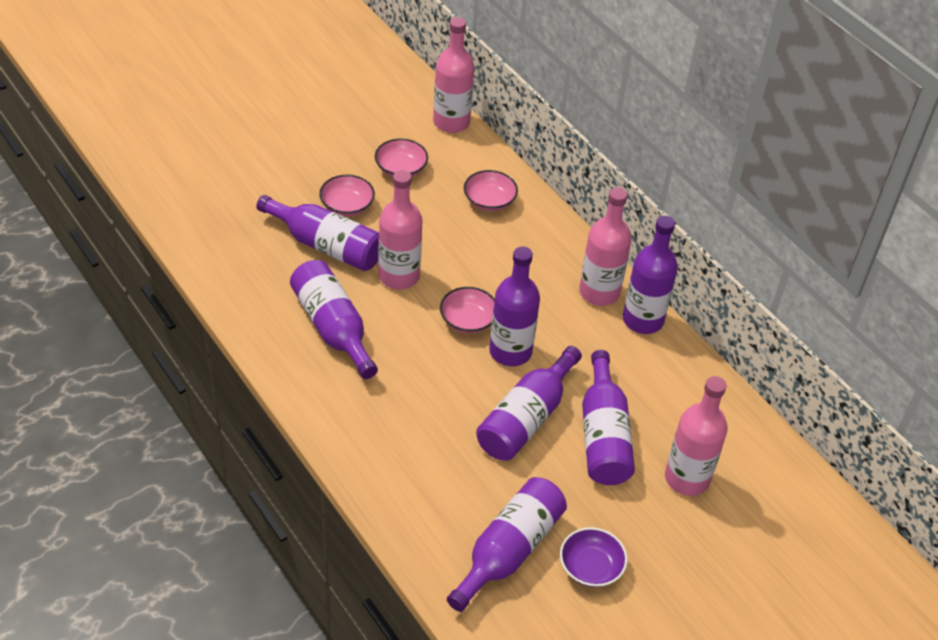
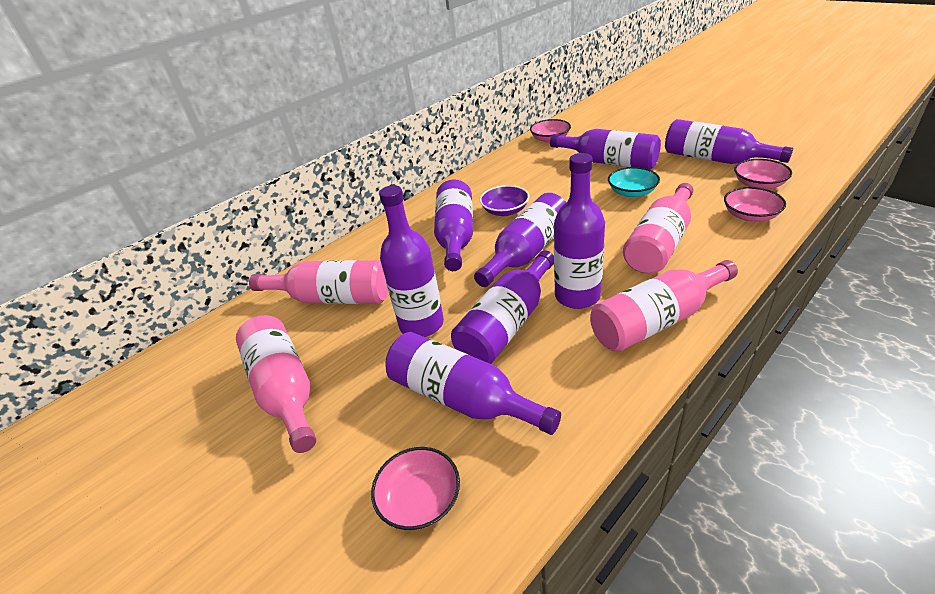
purple bottle: 7 -> 8
turquoise bowl: 0 -> 1

